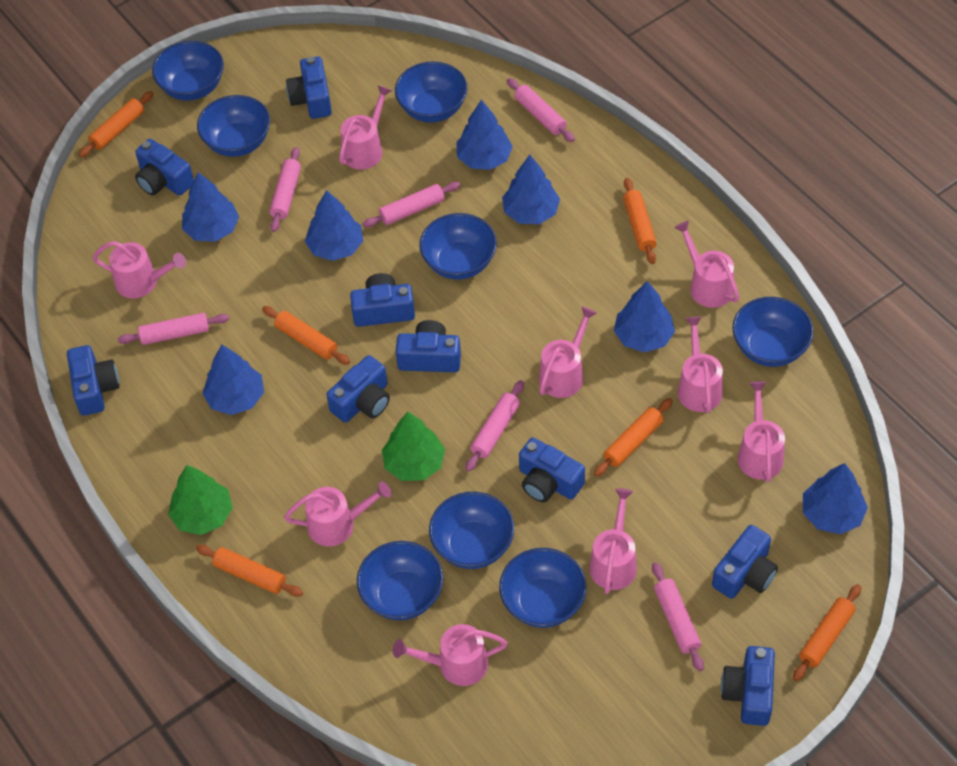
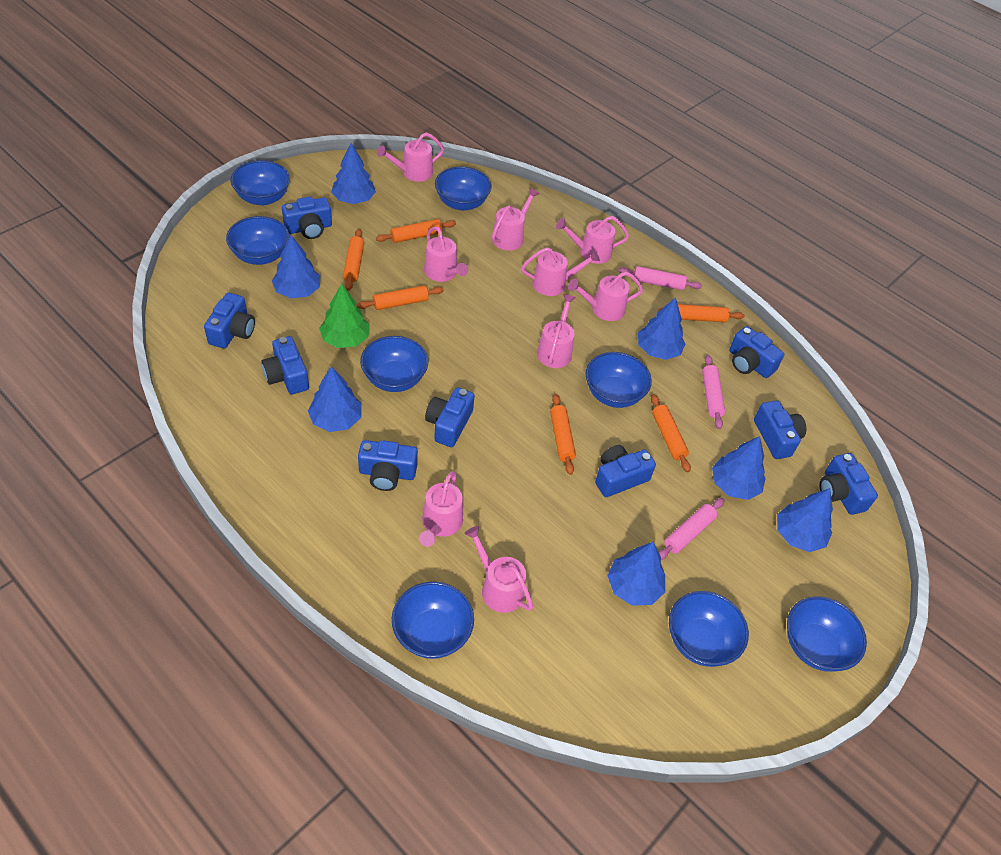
green tree: 2 -> 1
pink rolling pin: 6 -> 3

